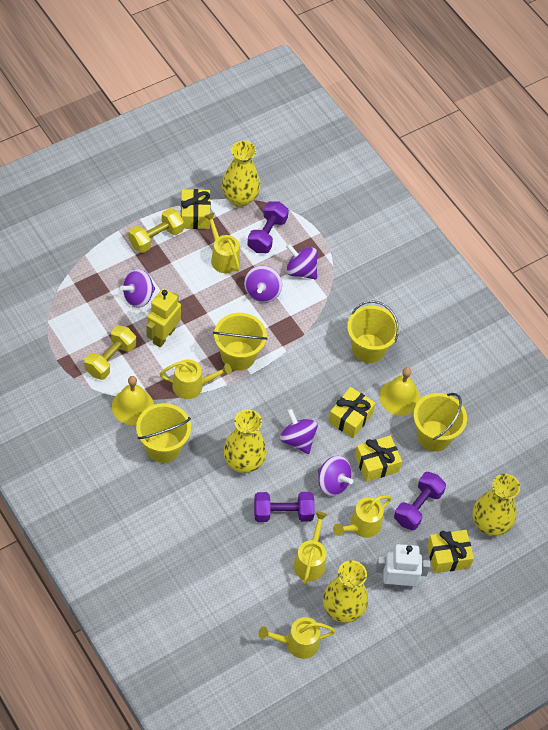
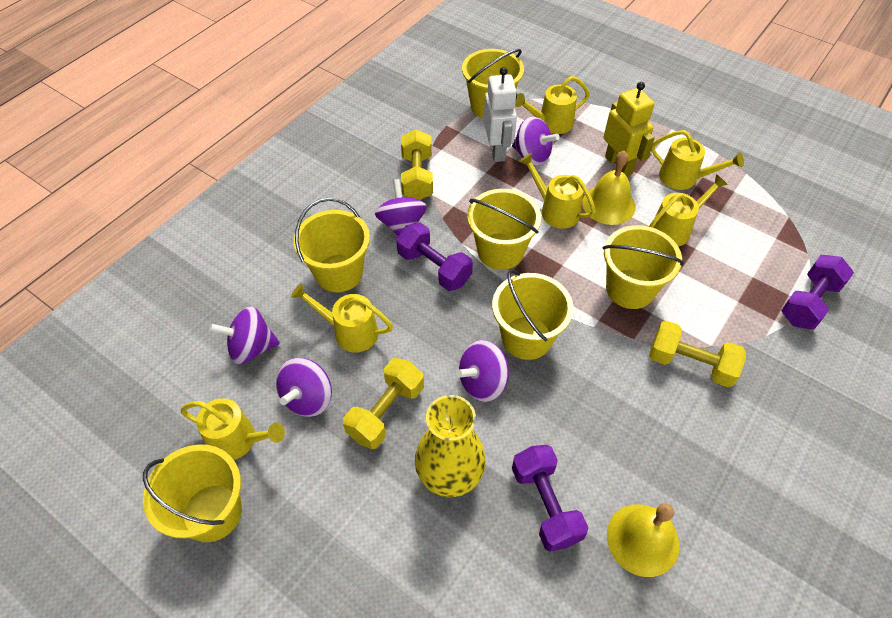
yellow bucket: 4 -> 6
yellow dumbbell: 2 -> 3
yellow gift: 4 -> 0
yellow vase: 4 -> 1
yellow watering can: 5 -> 6

